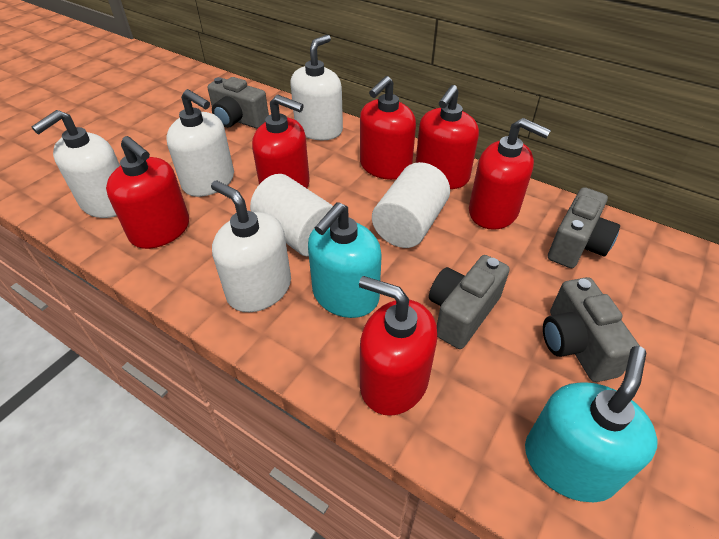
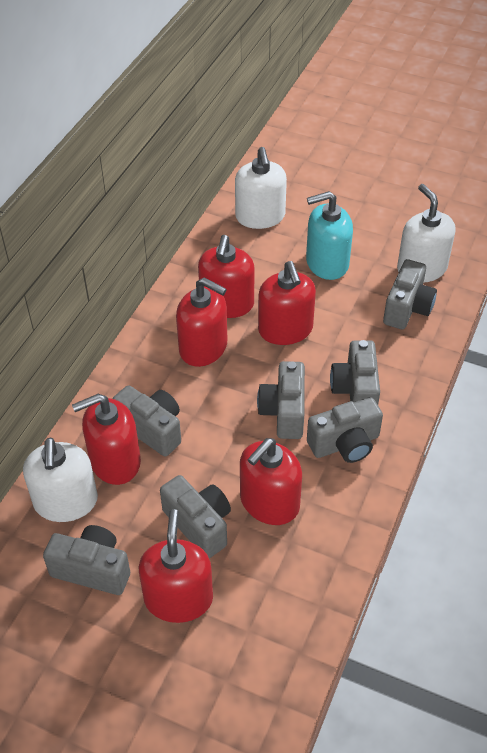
grey camera: 4 -> 7
turquoise soap dispenser: 2 -> 1
white cylinder: 2 -> 0
white soap dispenser: 4 -> 3

